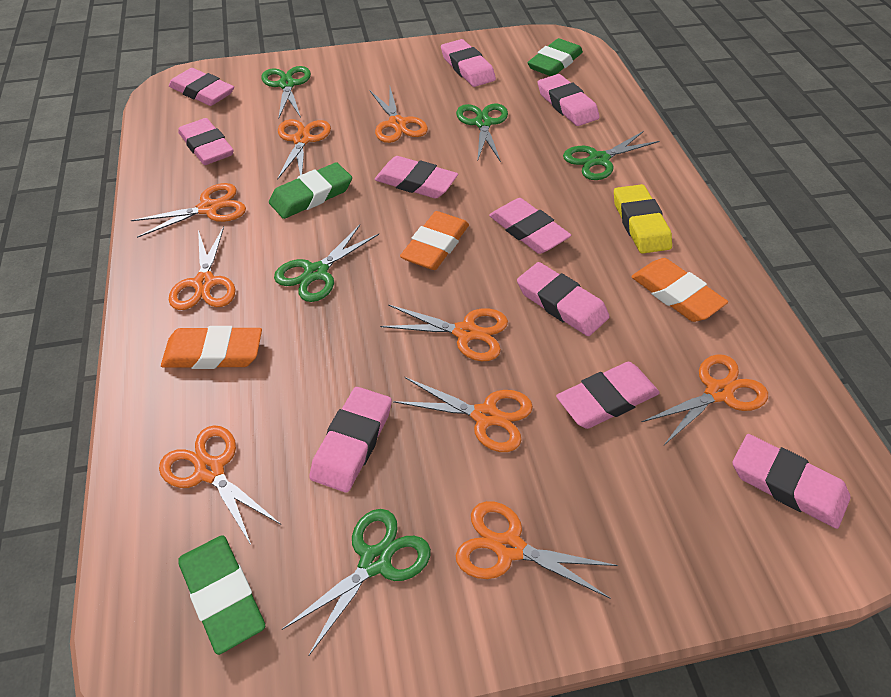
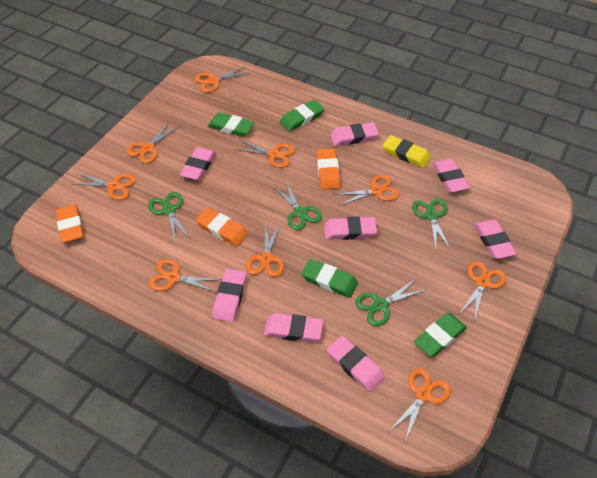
green eraser: 3 -> 4
green scissors: 5 -> 4
pink eraser: 10 -> 8

